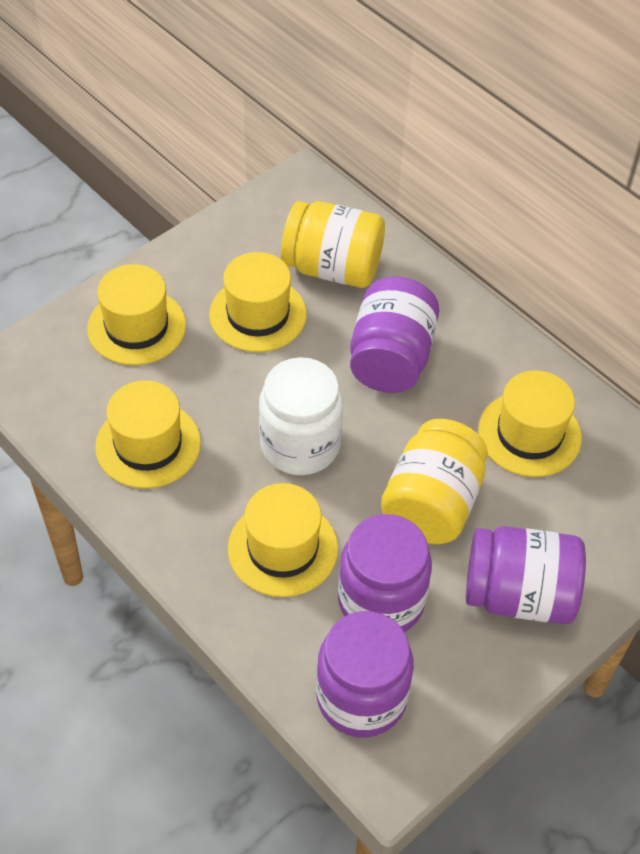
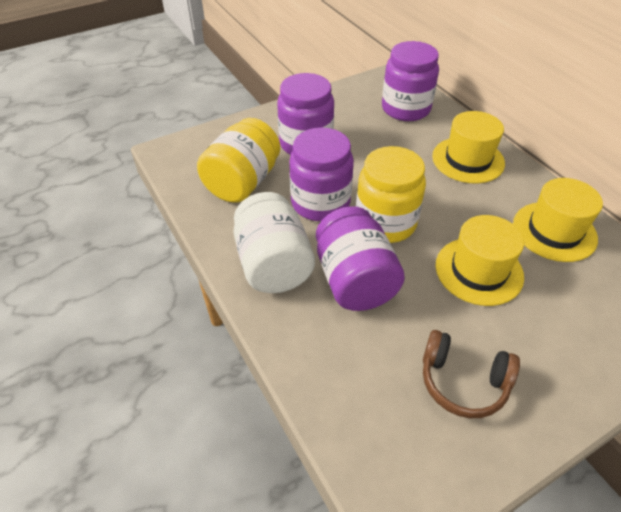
brown headphones: 0 -> 1
yellow hat: 5 -> 3

